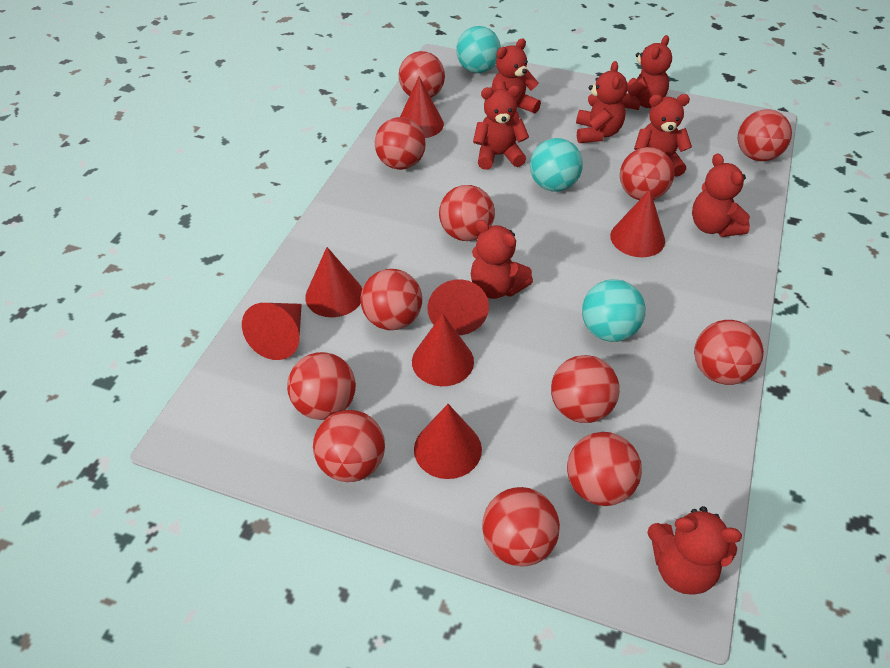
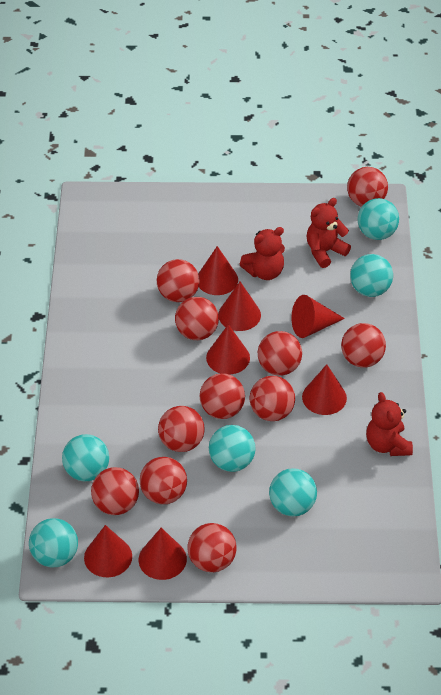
red ball: 12 -> 11
red teddy bear: 8 -> 3
turquoise ball: 3 -> 6

